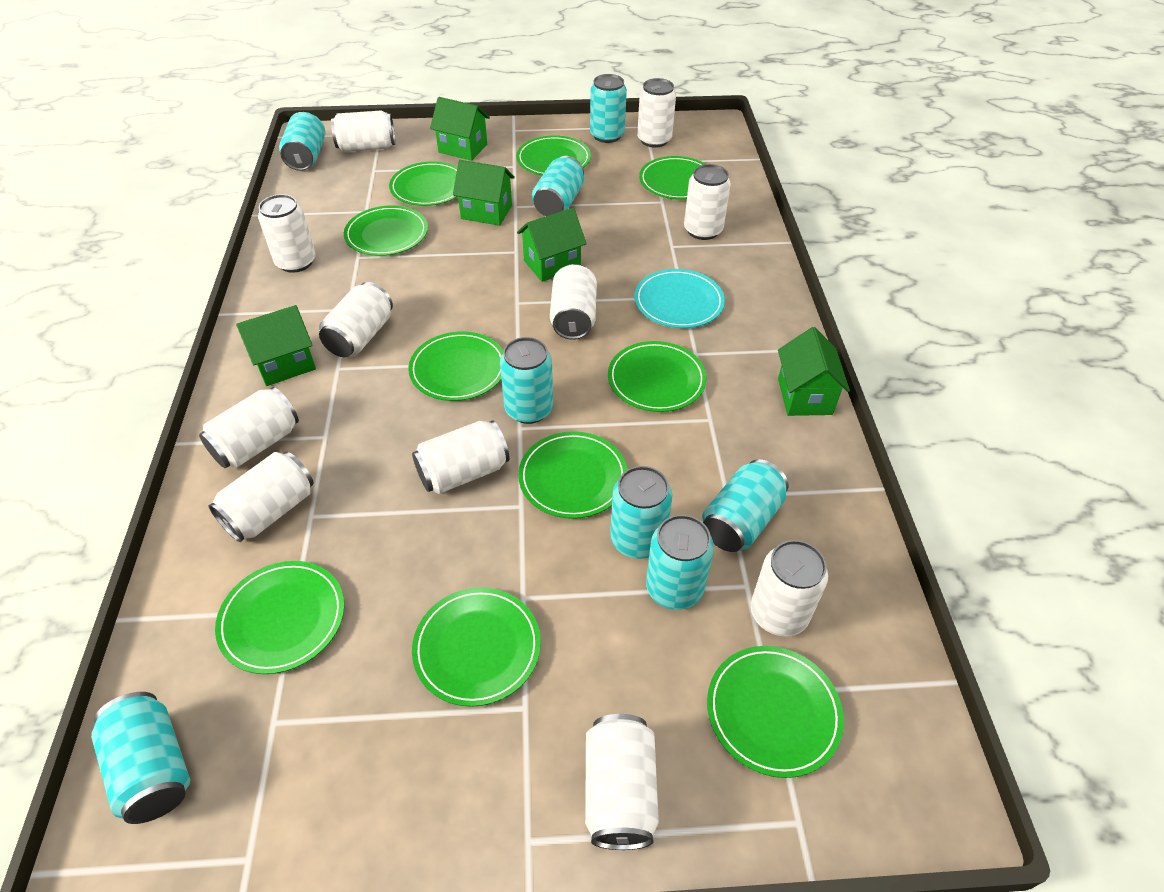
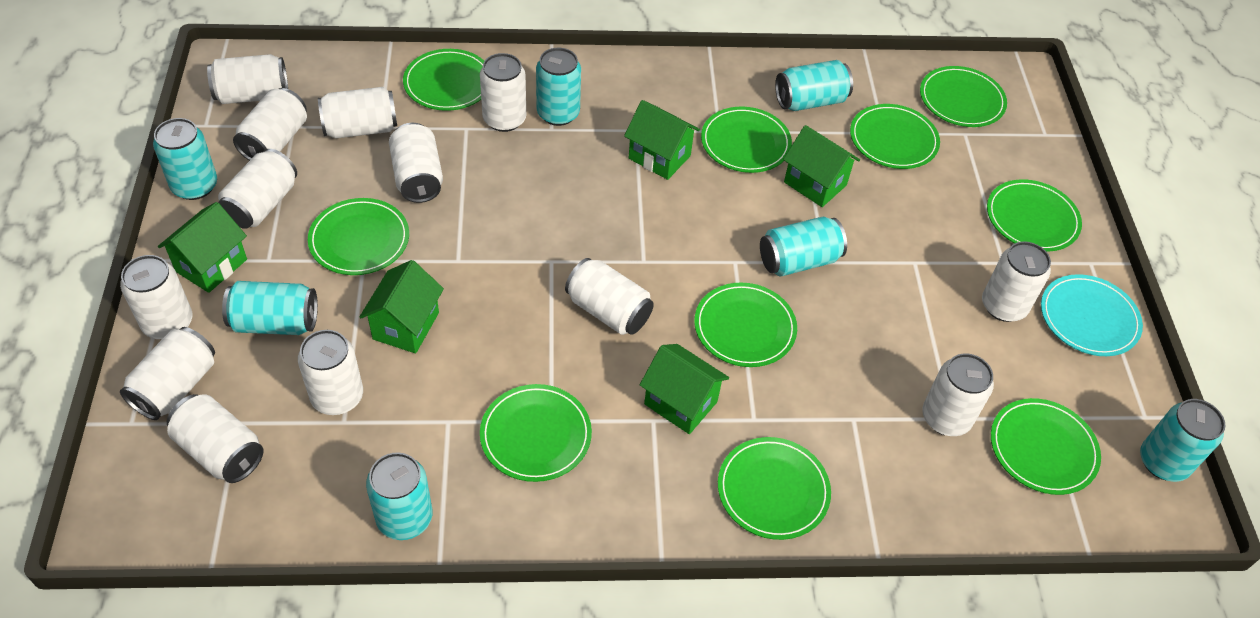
turquoise can: 8 -> 7
white can: 11 -> 13

